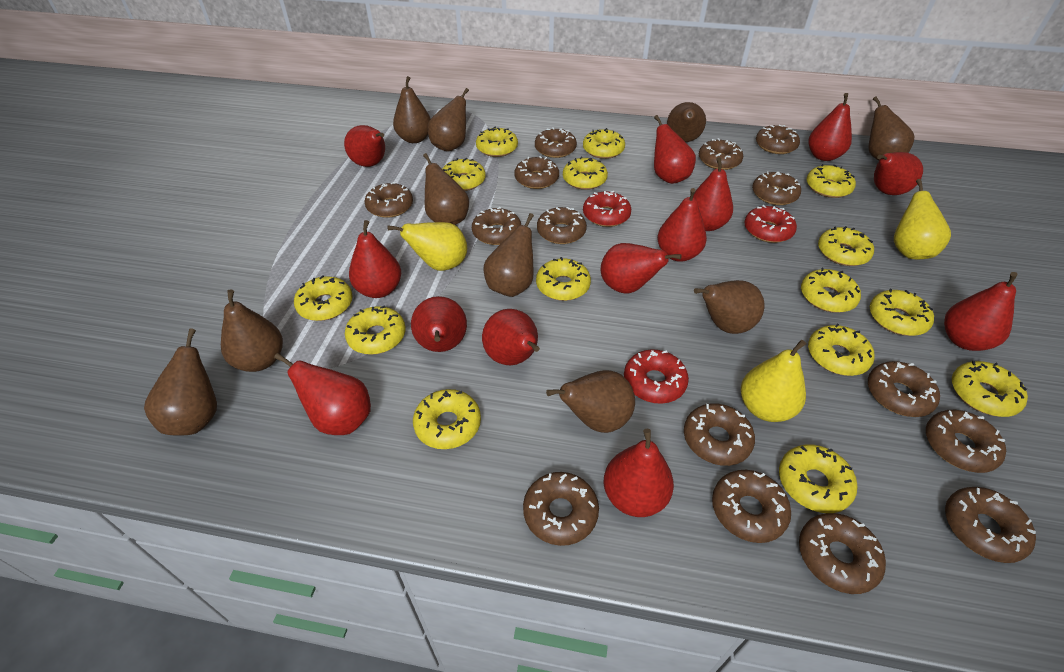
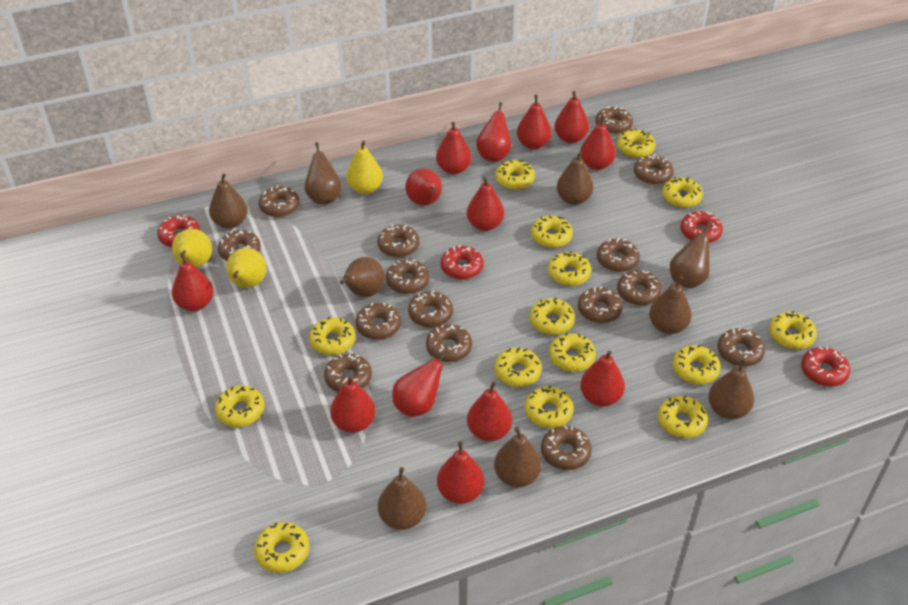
brown pear: 10 -> 9
red donut: 3 -> 4

